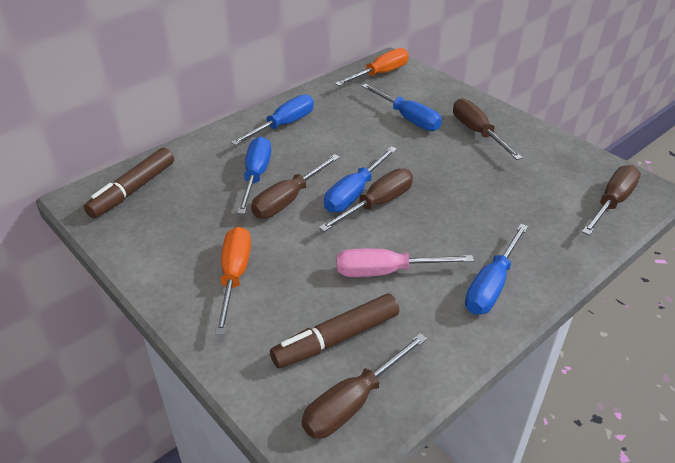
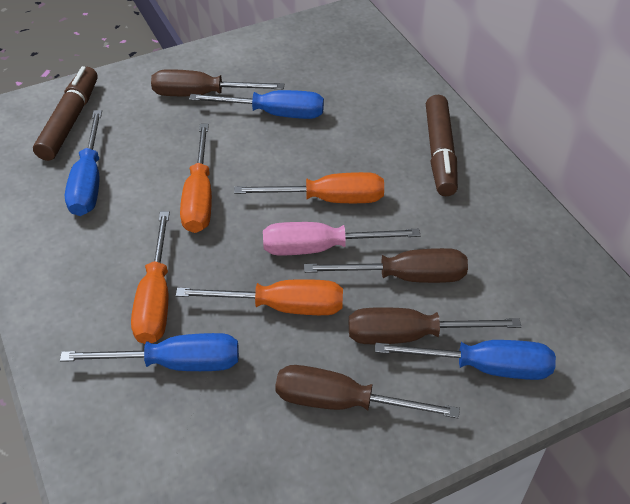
blue screwdriver: 5 -> 4
brown screwdriver: 5 -> 4
orange screwdriver: 2 -> 4

